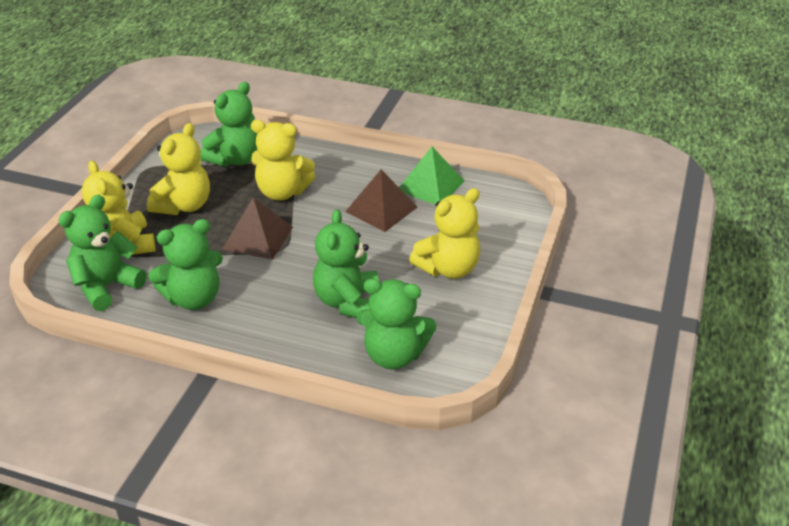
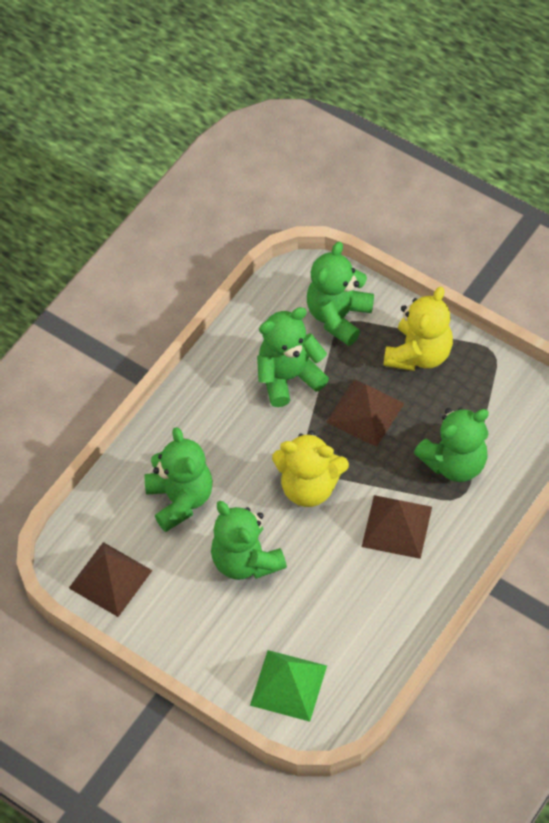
brown pyramid: 2 -> 3
yellow teddy bear: 4 -> 2

